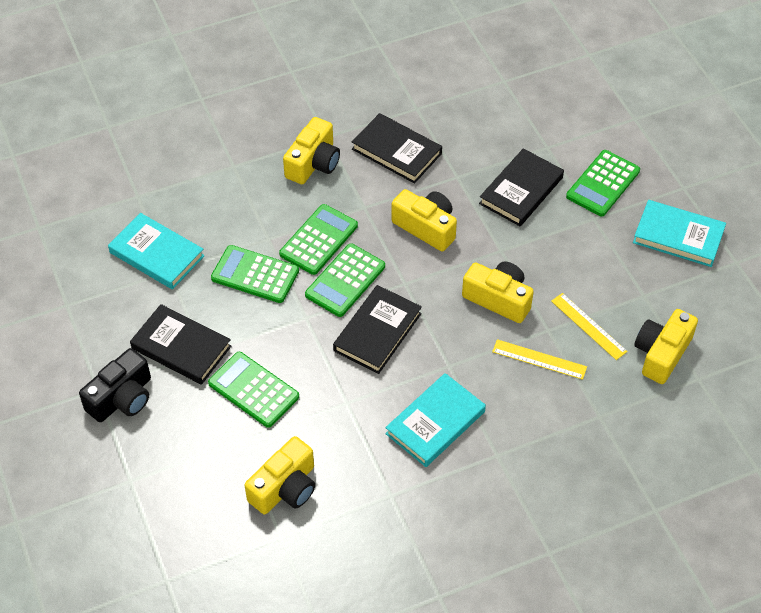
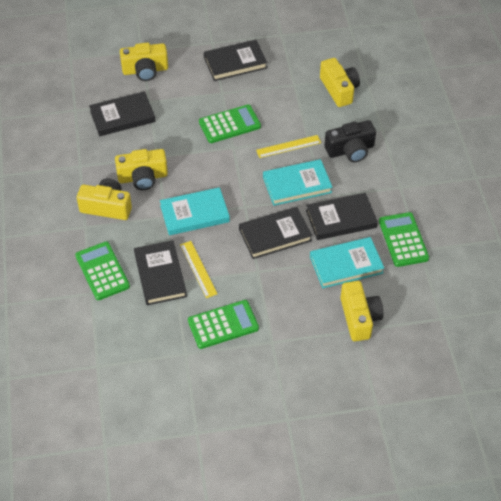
black book: 4 -> 5
green calculator: 5 -> 4

